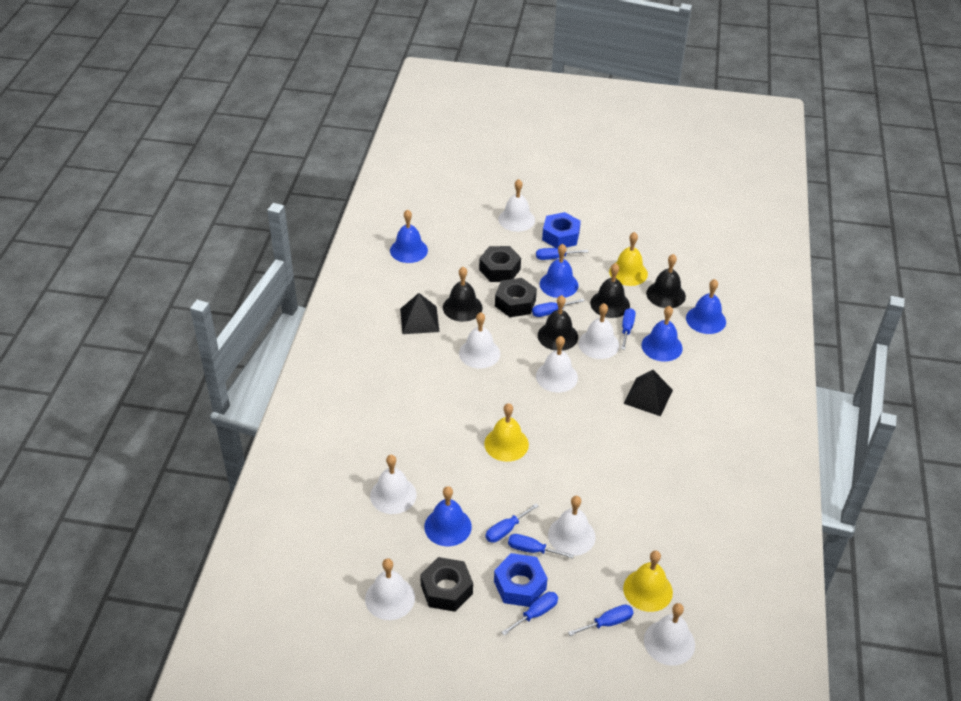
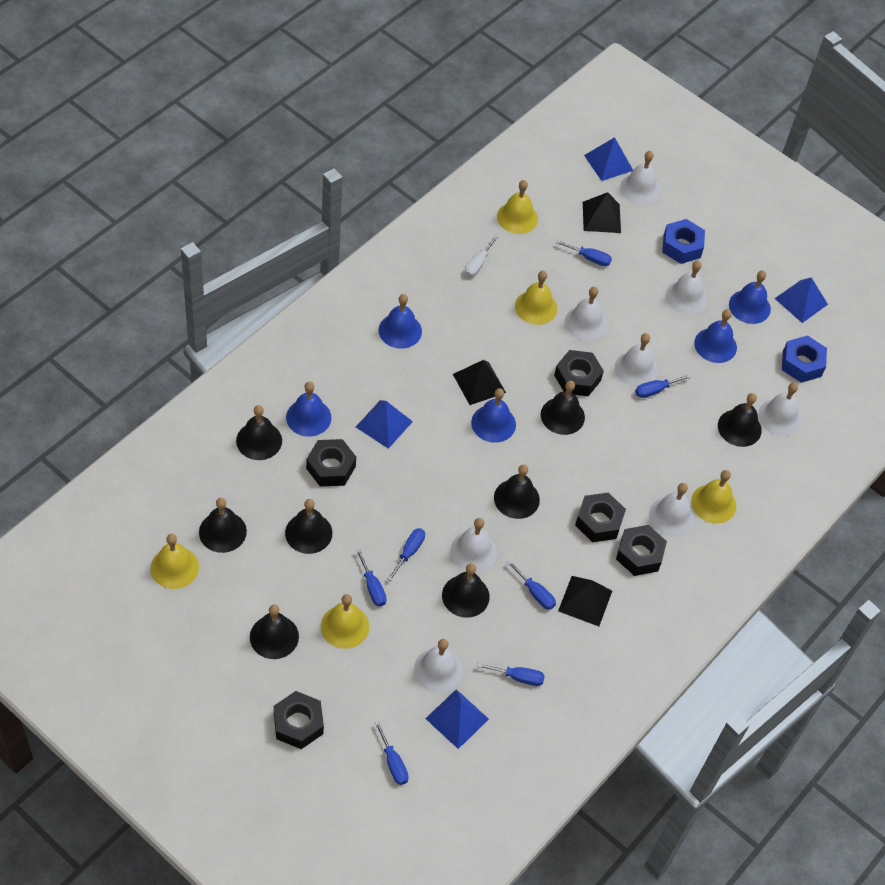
black bell: 4 -> 8
black nut: 3 -> 5
black pyramid: 2 -> 3
blue pyramid: 0 -> 4
white screwdriver: 0 -> 1
yellow bell: 3 -> 5

